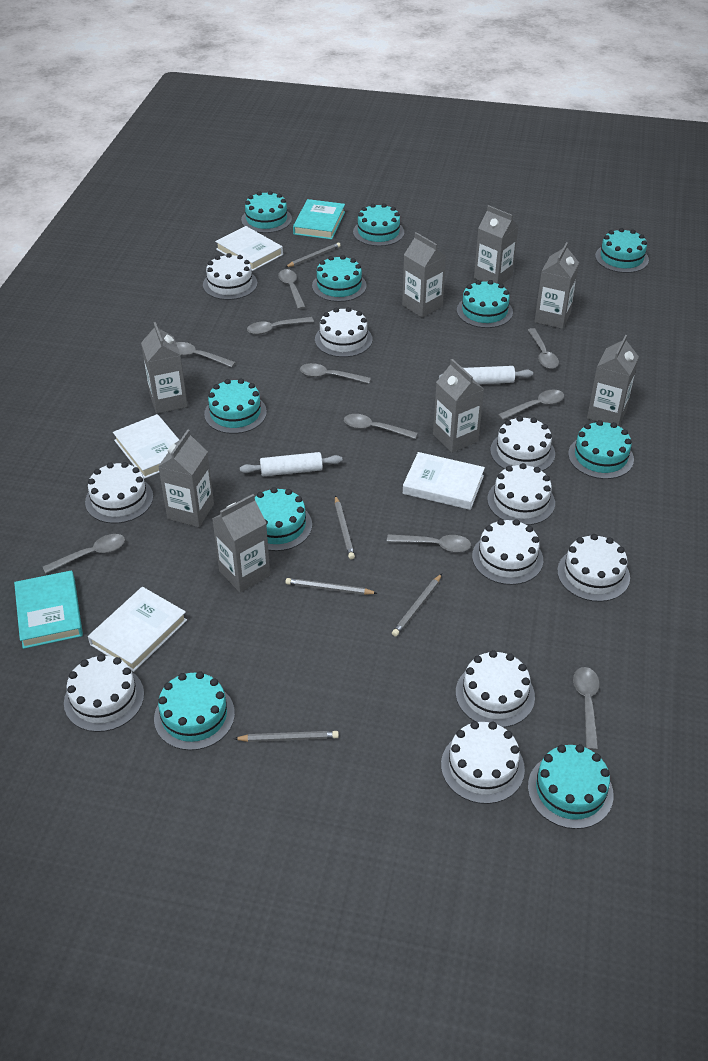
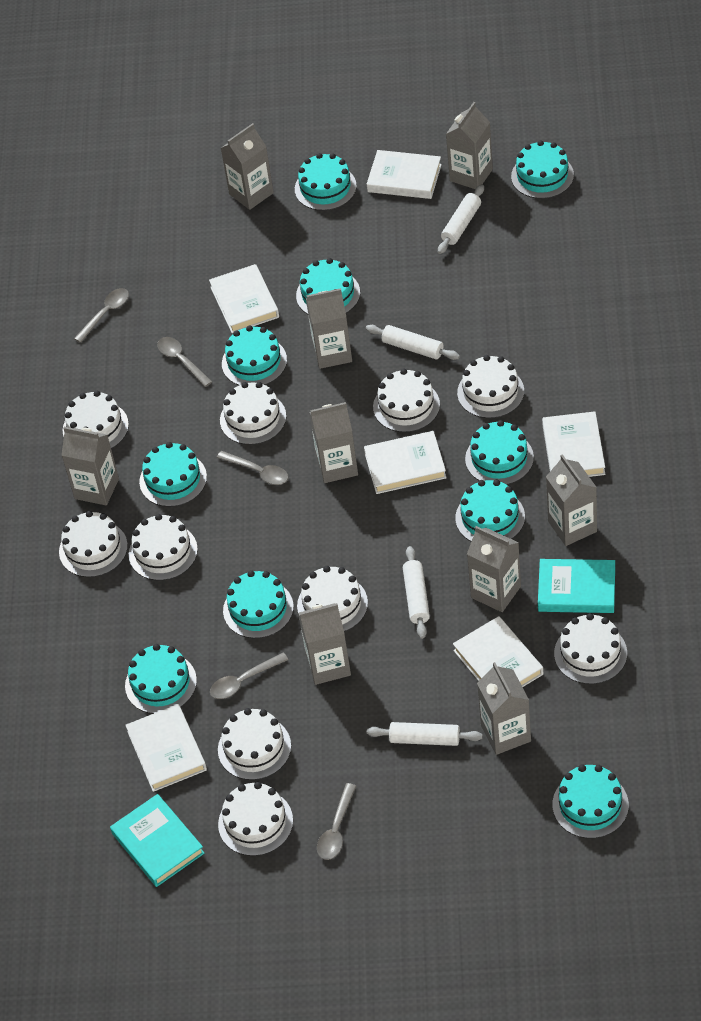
grey carton: 8 -> 9
grey pencil: 5 -> 0
grey spoon: 10 -> 5
white book: 4 -> 6
white rolling pin: 2 -> 4

